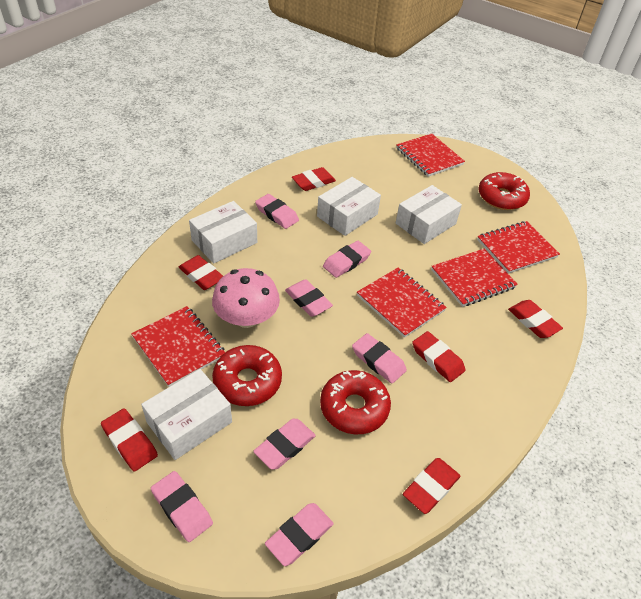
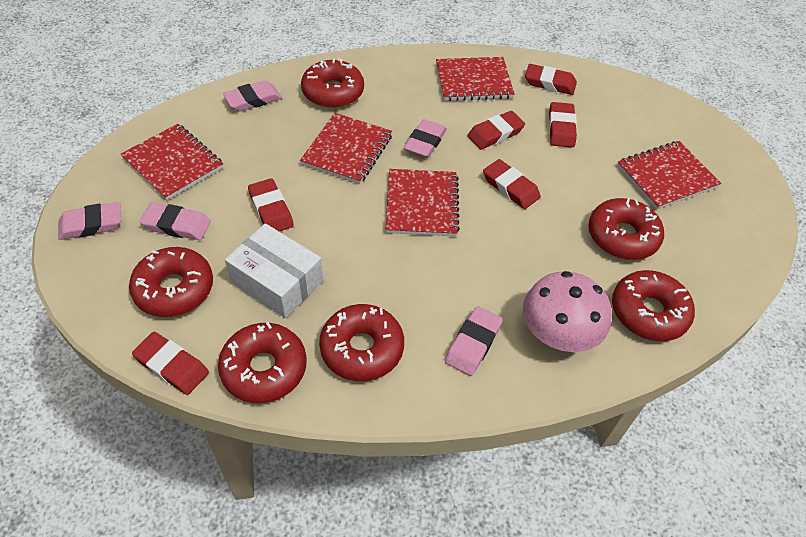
pink eraser: 7 -> 5
red donut: 3 -> 6
white box: 4 -> 1

